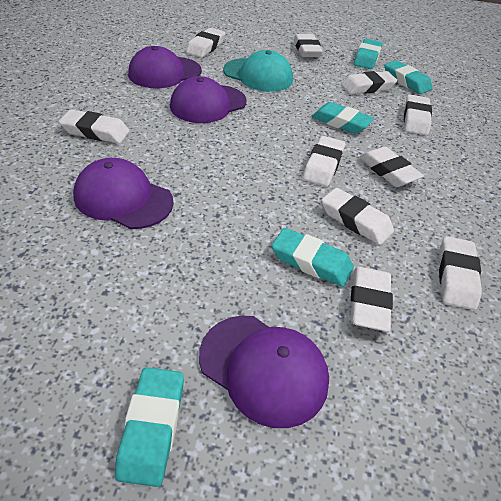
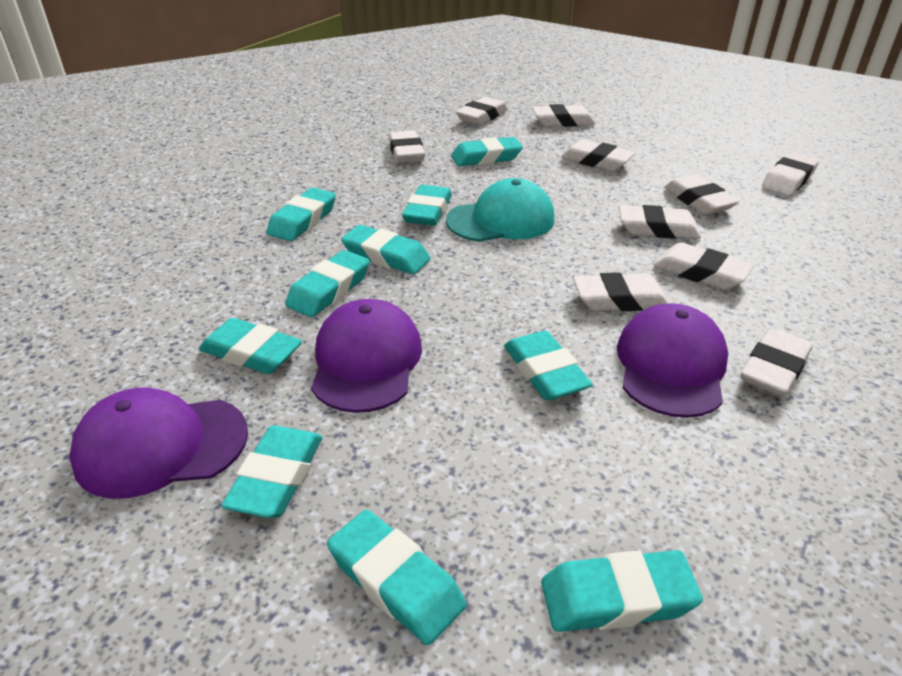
purple cap: 4 -> 3
turquoise eraser: 5 -> 10

